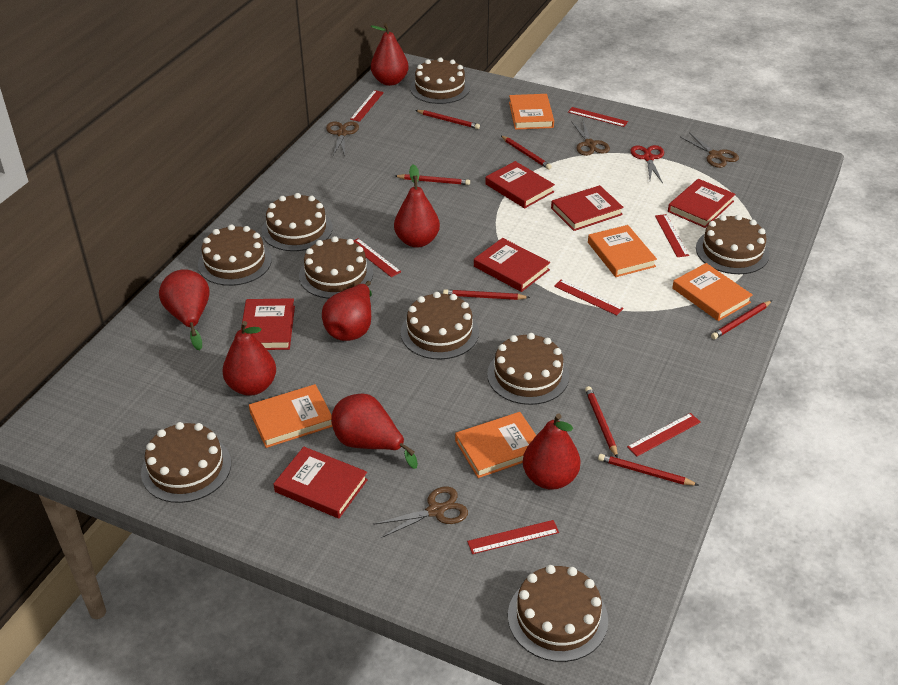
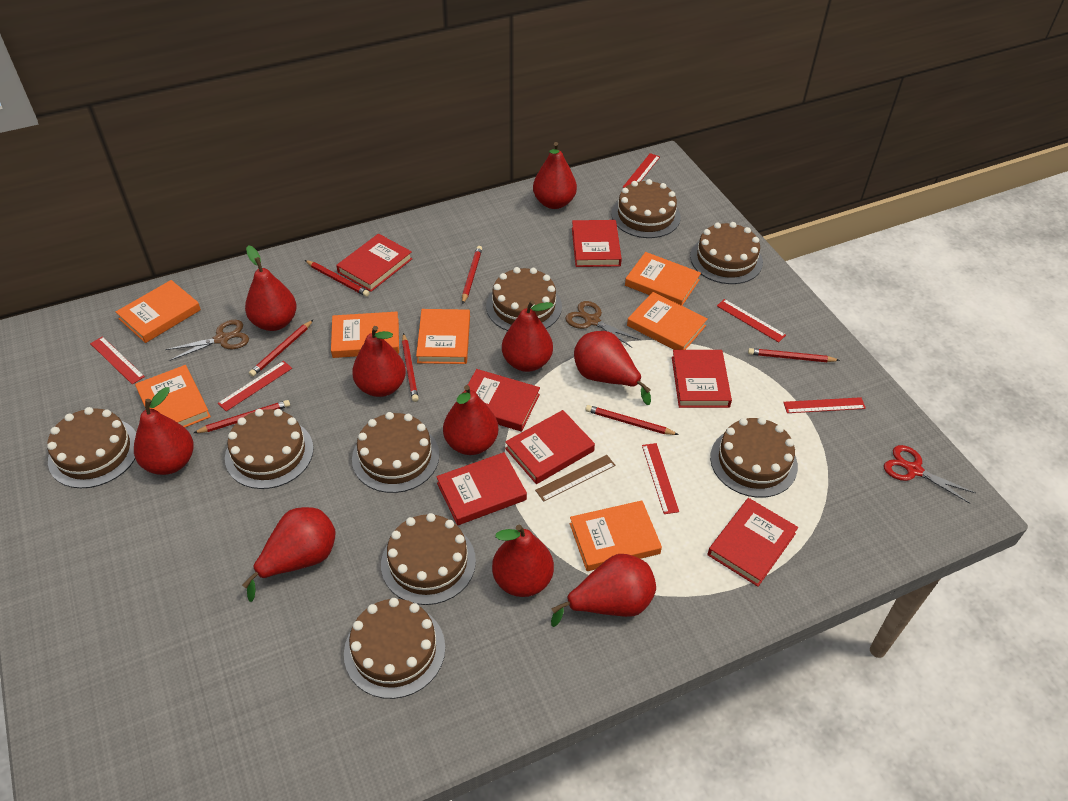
brown ruler: 0 -> 1
brown scissors: 4 -> 2
orange book: 5 -> 7
red book: 6 -> 7
red pear: 7 -> 10
red ruler: 7 -> 6

